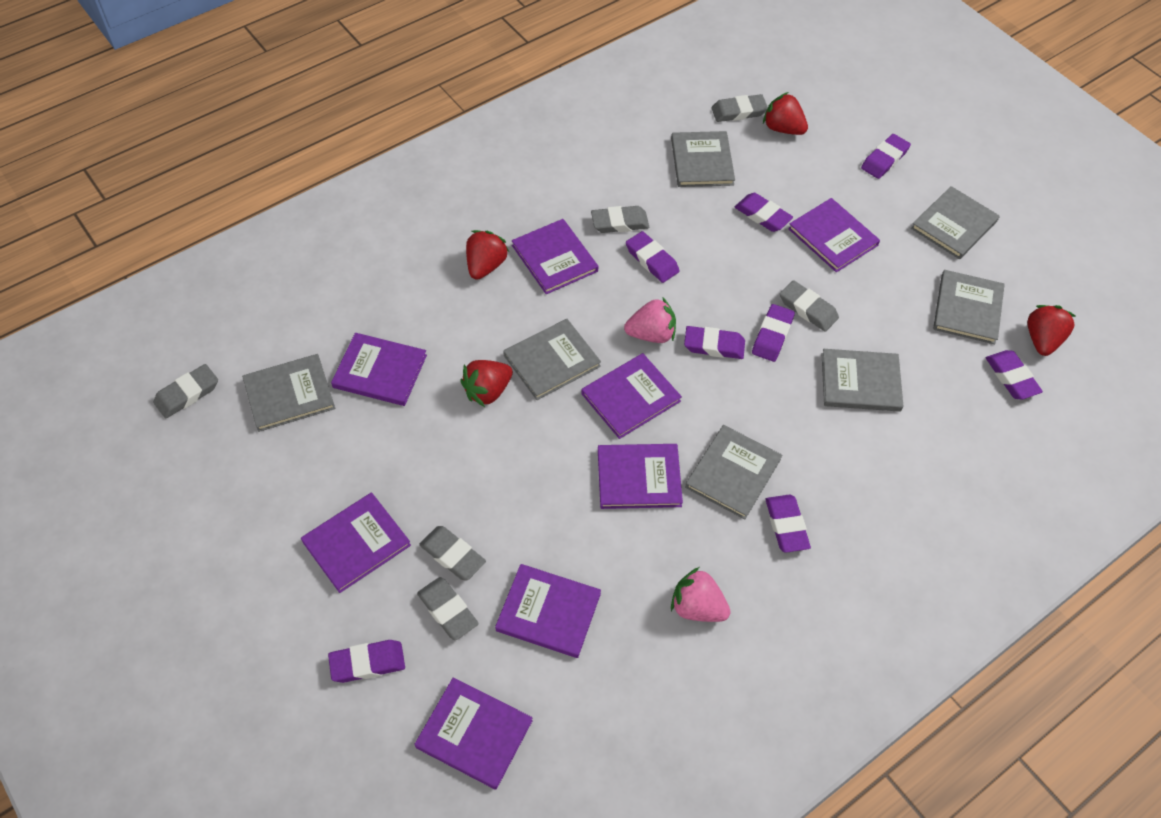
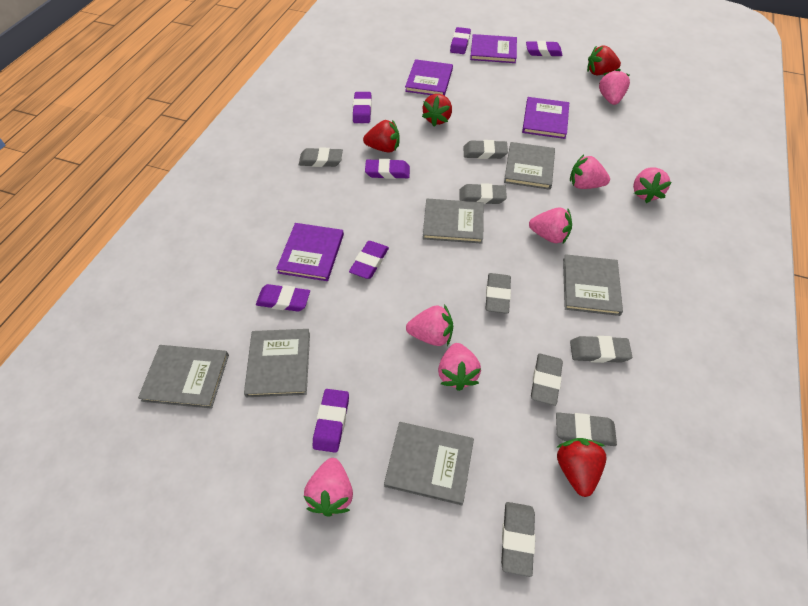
grey book: 7 -> 6
grey eraser: 6 -> 8
pink strawberry: 2 -> 7
purple book: 8 -> 4
purple eraser: 8 -> 7

